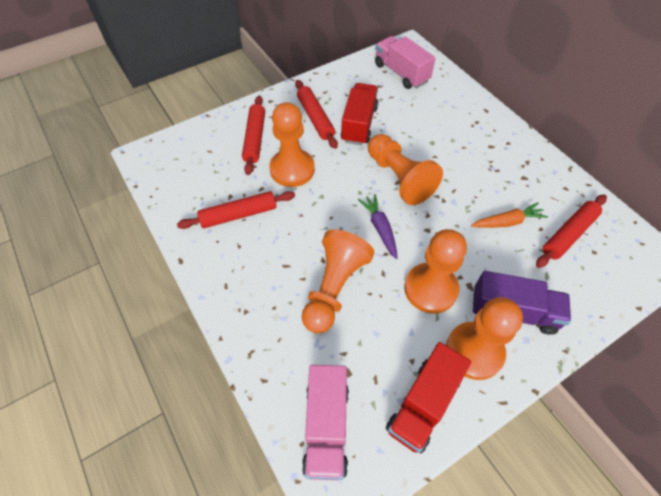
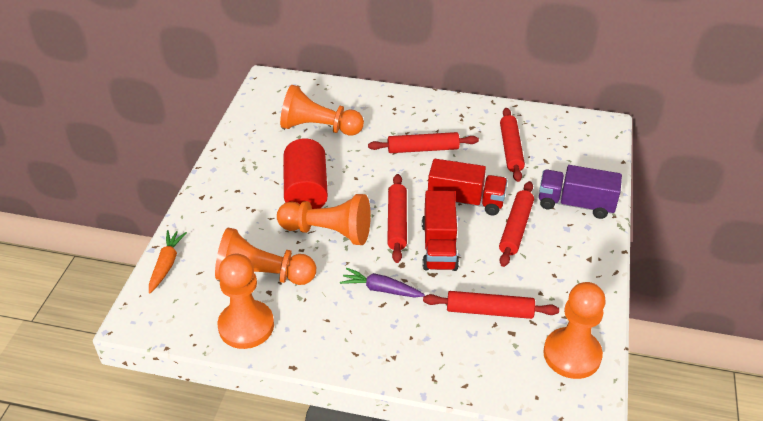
pink truck: 2 -> 0
red cylinder: 0 -> 1
red rolling pin: 4 -> 5

